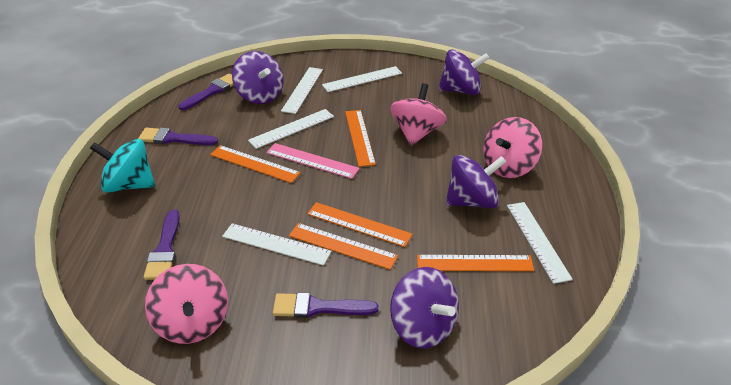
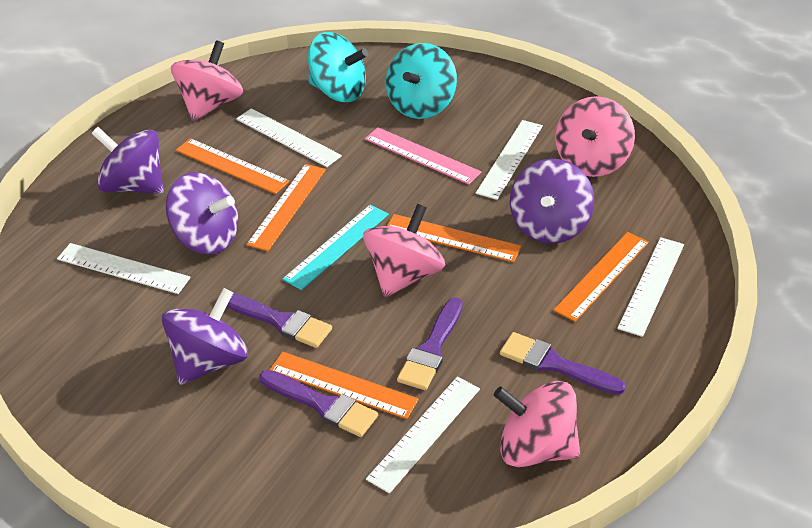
pink spinning top: 3 -> 4
turquoise ruler: 0 -> 1
turquoise spinning top: 1 -> 2

